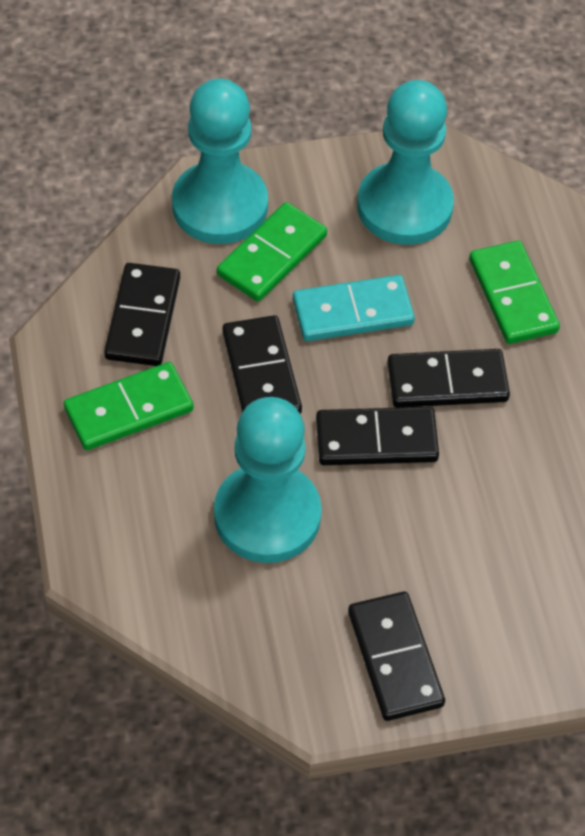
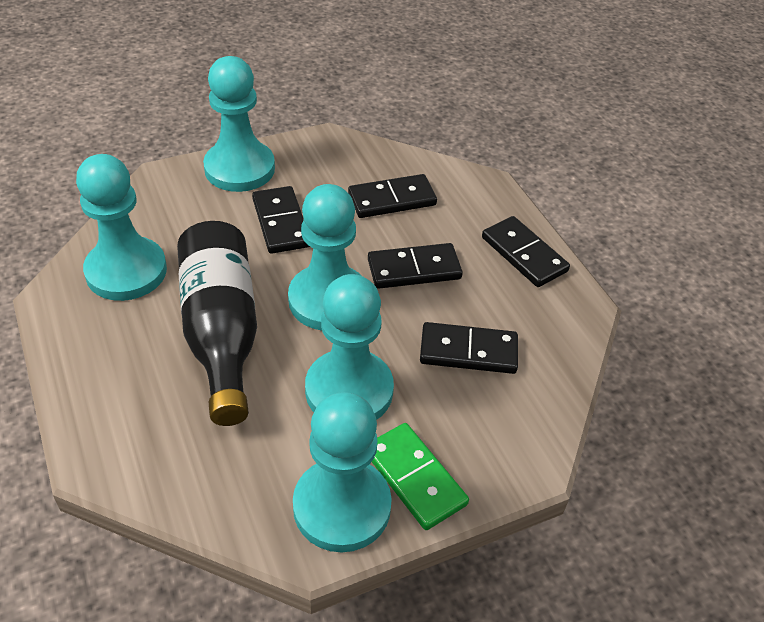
black bottle: 0 -> 1
green domino: 3 -> 1
turquoise domino: 1 -> 0
turquoise pawn: 3 -> 5

